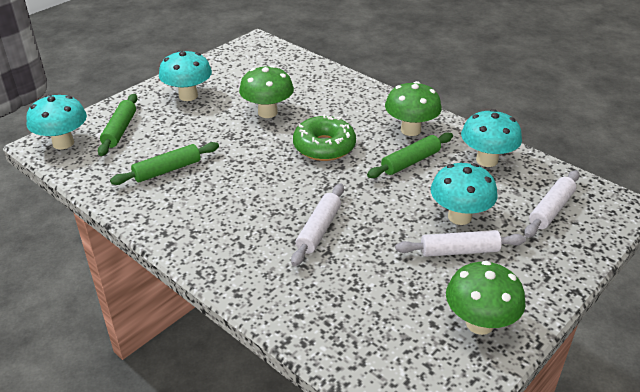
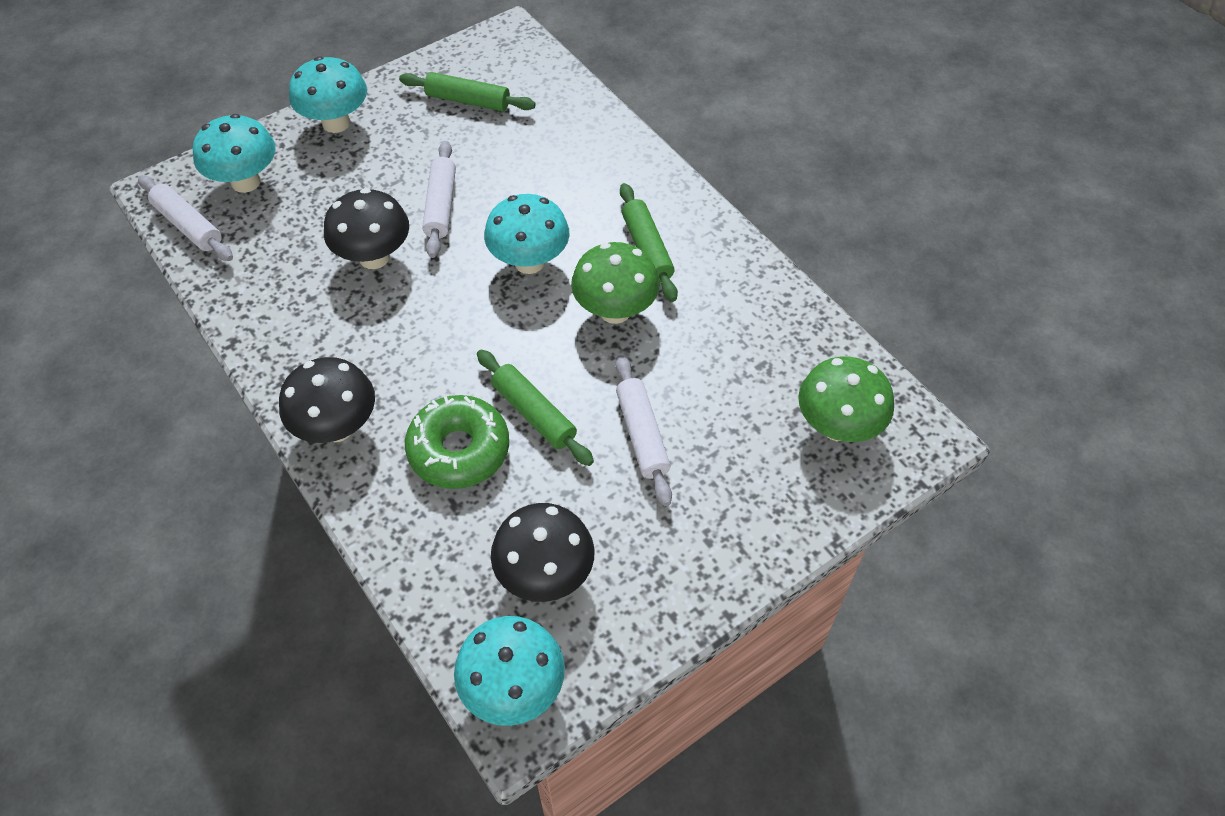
black mushroom: 0 -> 3
green mushroom: 3 -> 2

